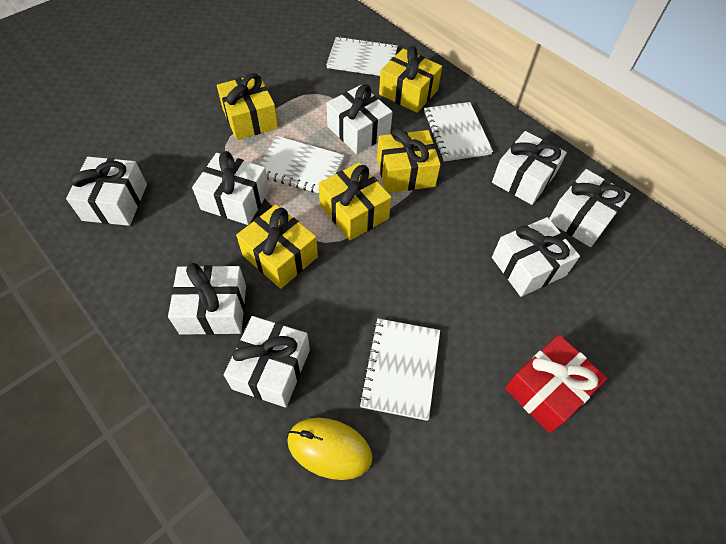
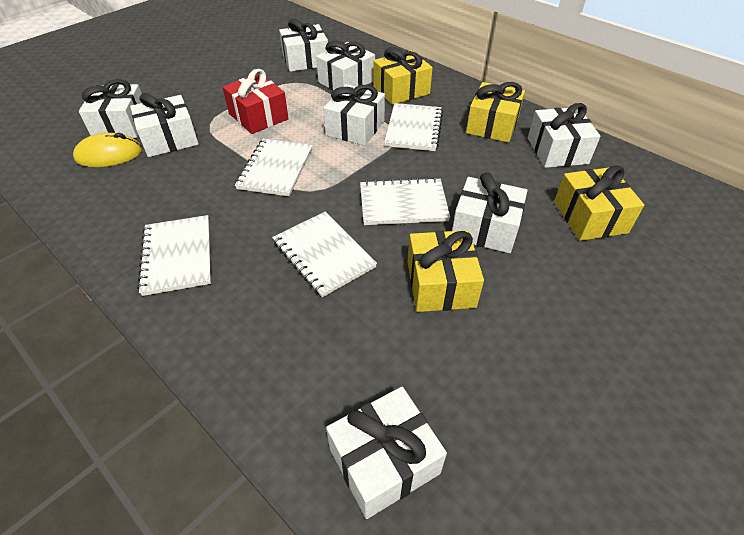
white notebook: 4 -> 5
yellow gift: 5 -> 4

